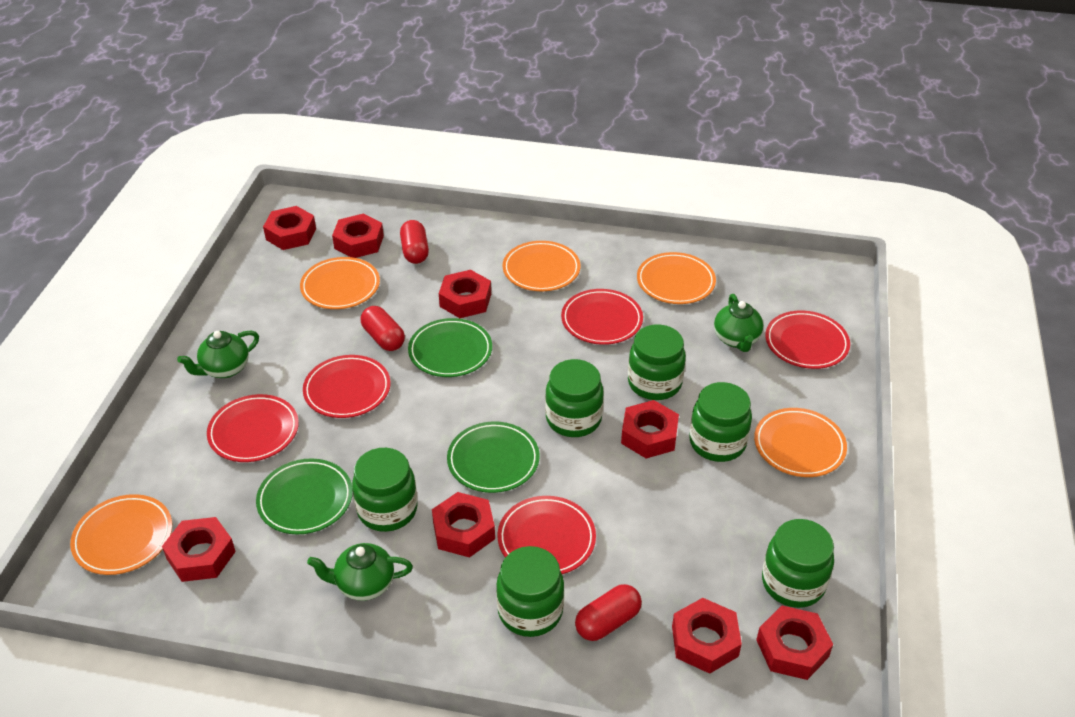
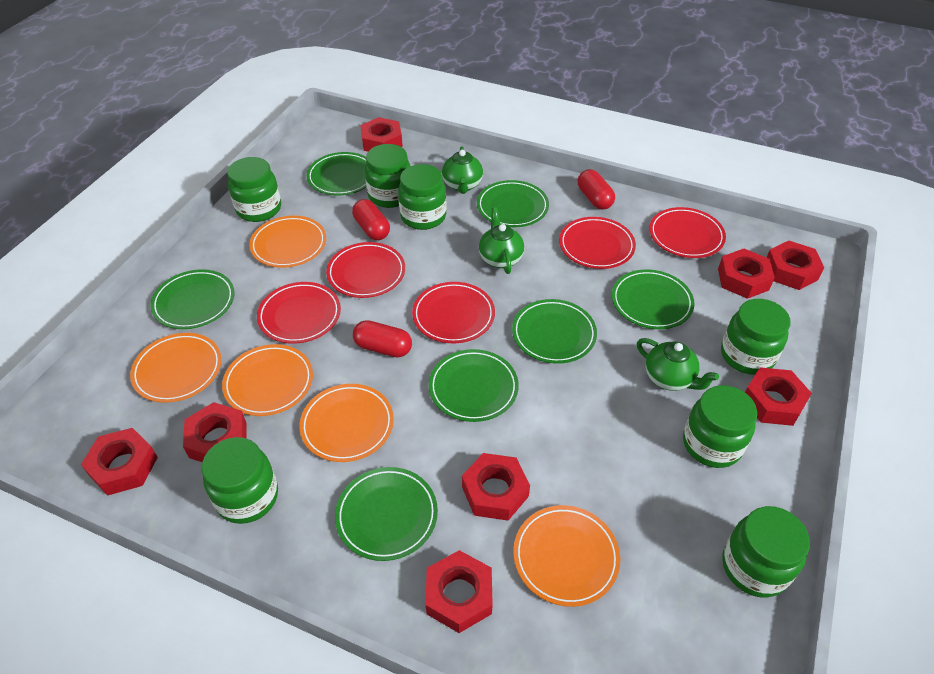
green jar: 6 -> 7
green plate: 3 -> 7

